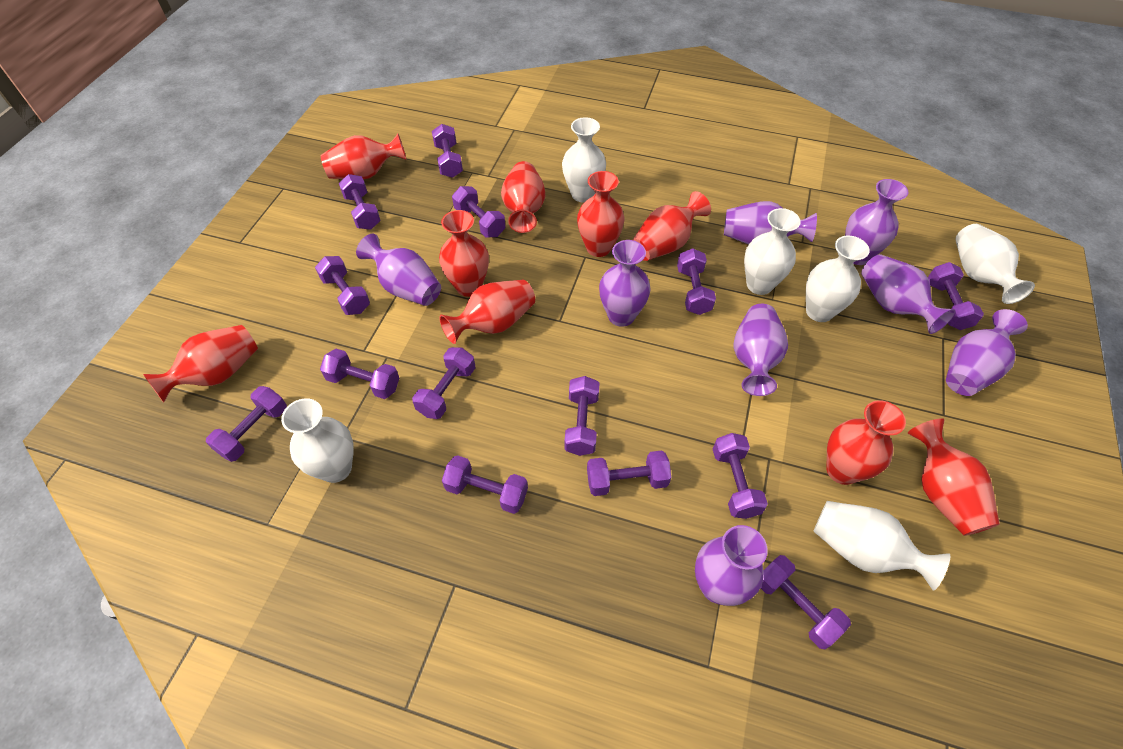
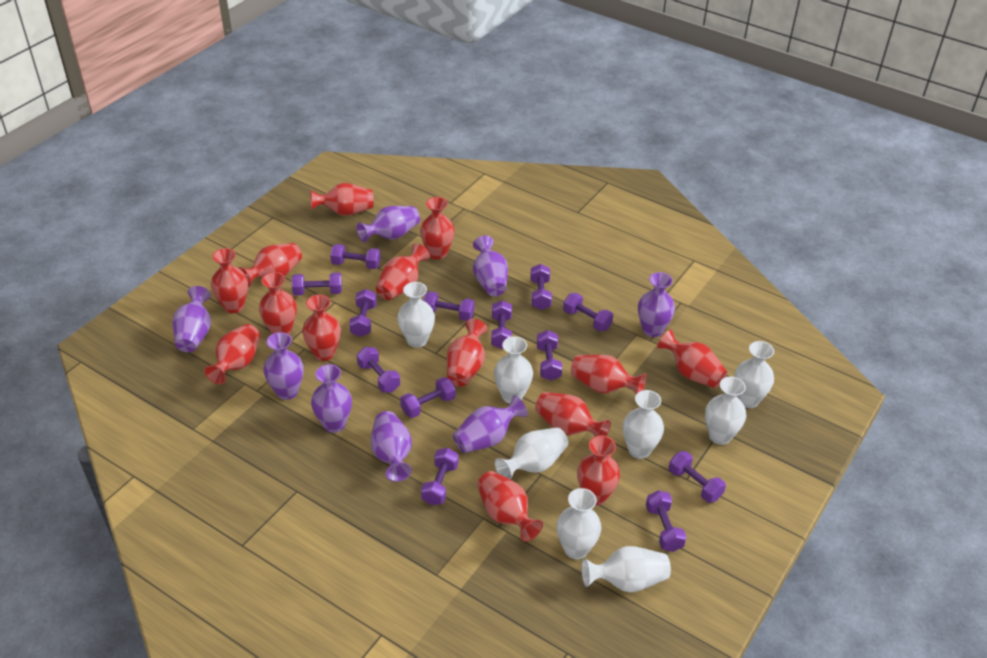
purple dumbbell: 14 -> 13
red vase: 9 -> 14
white vase: 6 -> 8

